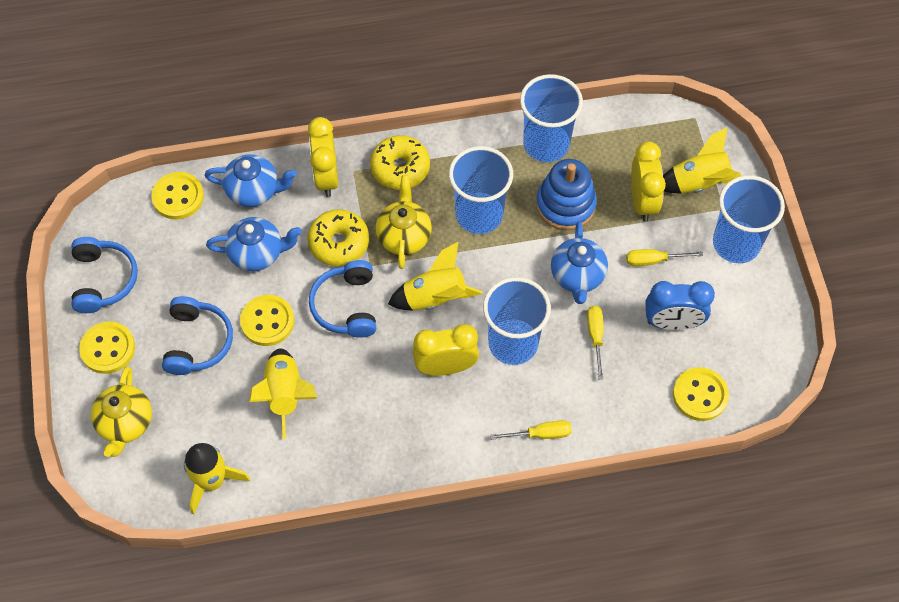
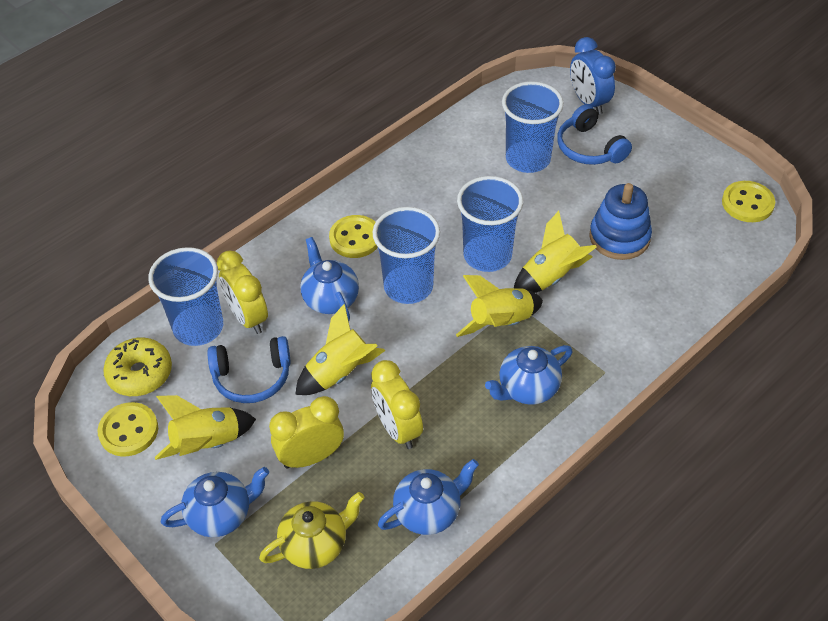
blue headphones: 3 -> 2
blue teapot: 3 -> 4
yellow button: 4 -> 3
yellow donut: 2 -> 1
yellow screwdriver: 3 -> 0
yellow teapot: 2 -> 1

